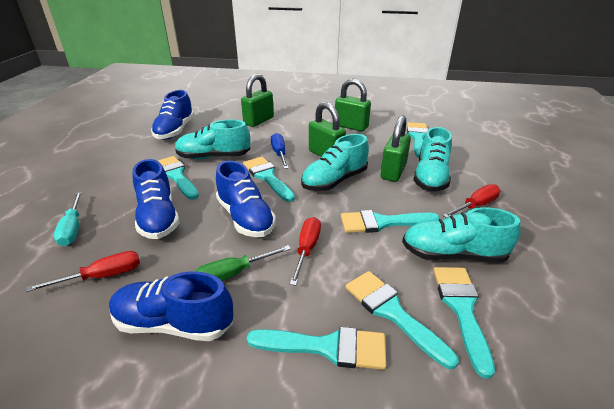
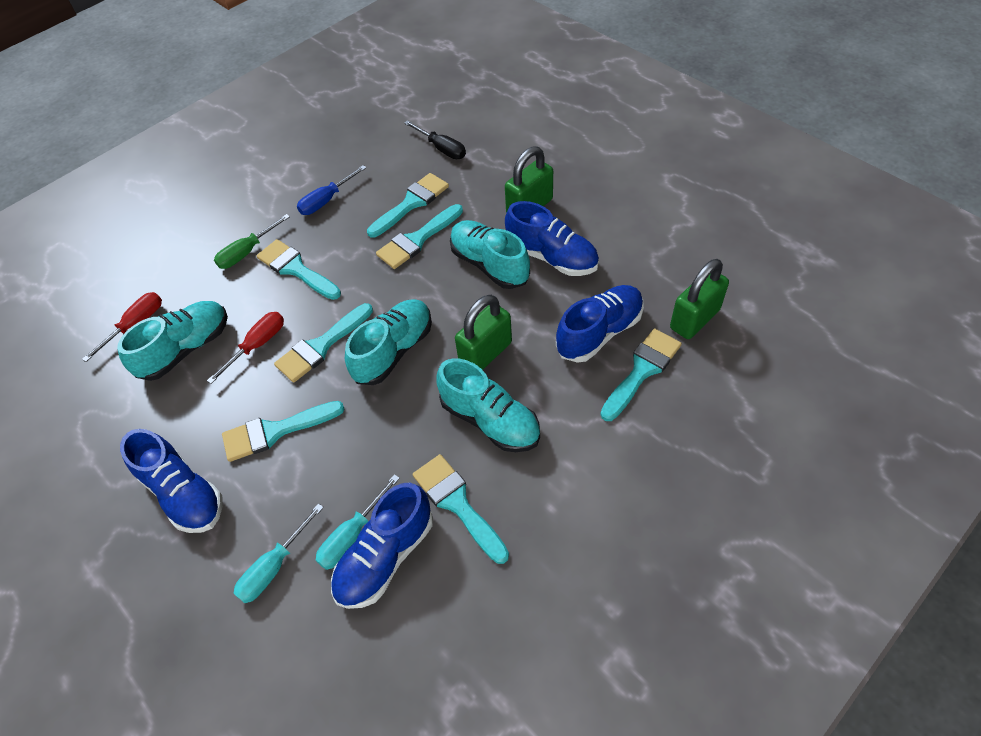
black screwdriver: 0 -> 1
green padlock: 4 -> 3
red screwdriver: 3 -> 2
turquoise screwdriver: 1 -> 2

